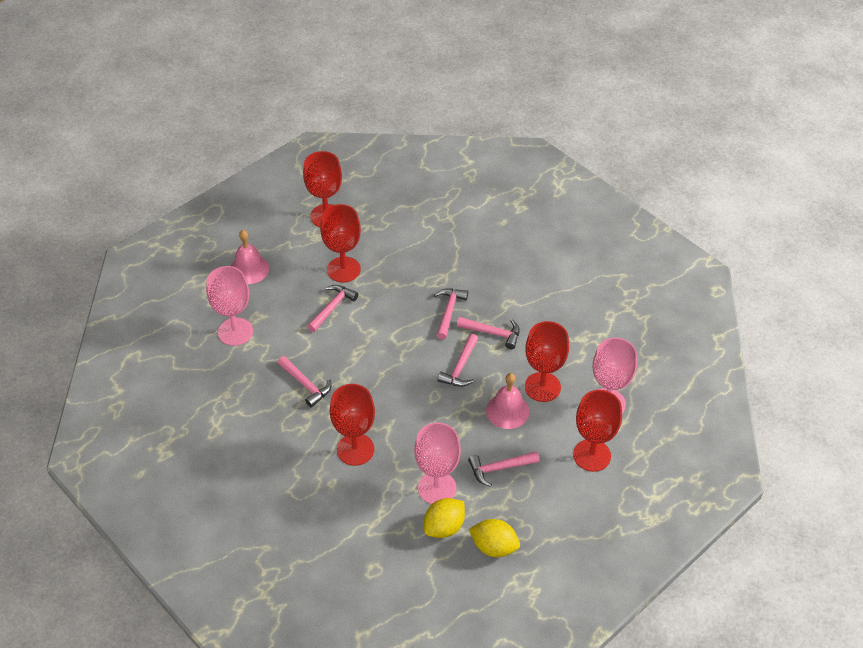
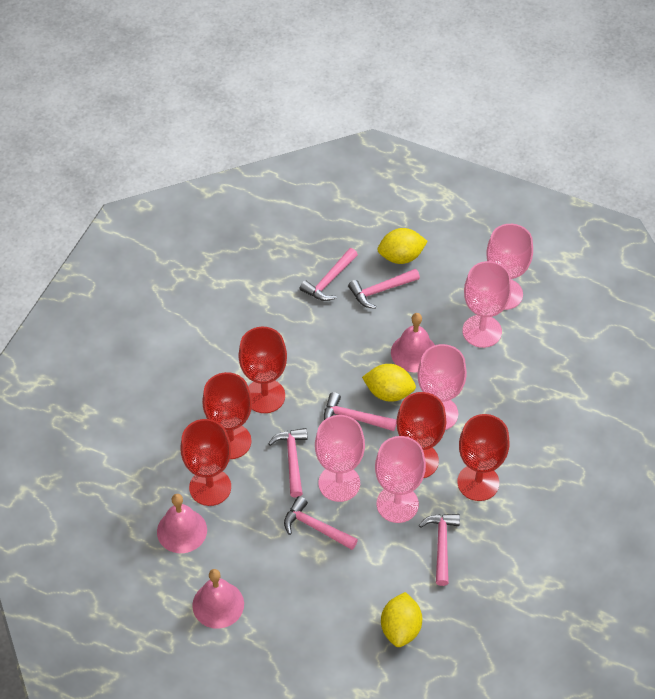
pink bell: 2 -> 3
pink goblet: 3 -> 5
yellow lemon: 2 -> 3

